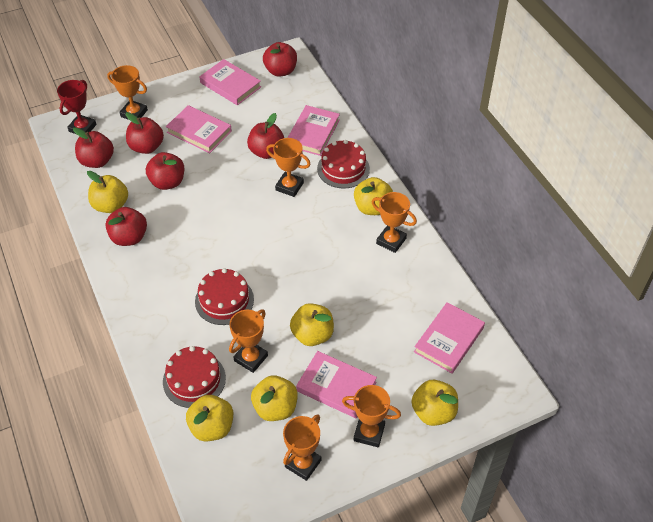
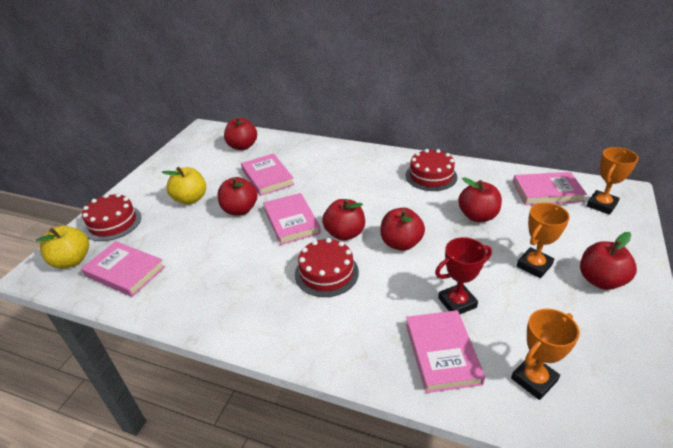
orange trophy: 6 -> 3
yellow apple: 6 -> 2

